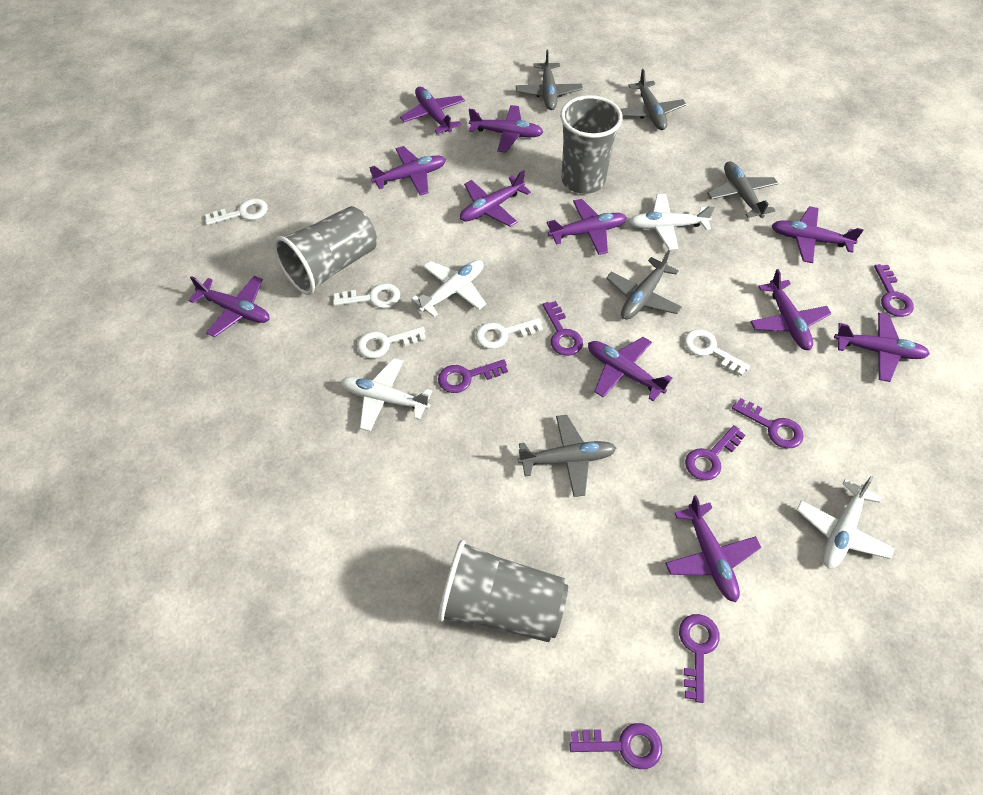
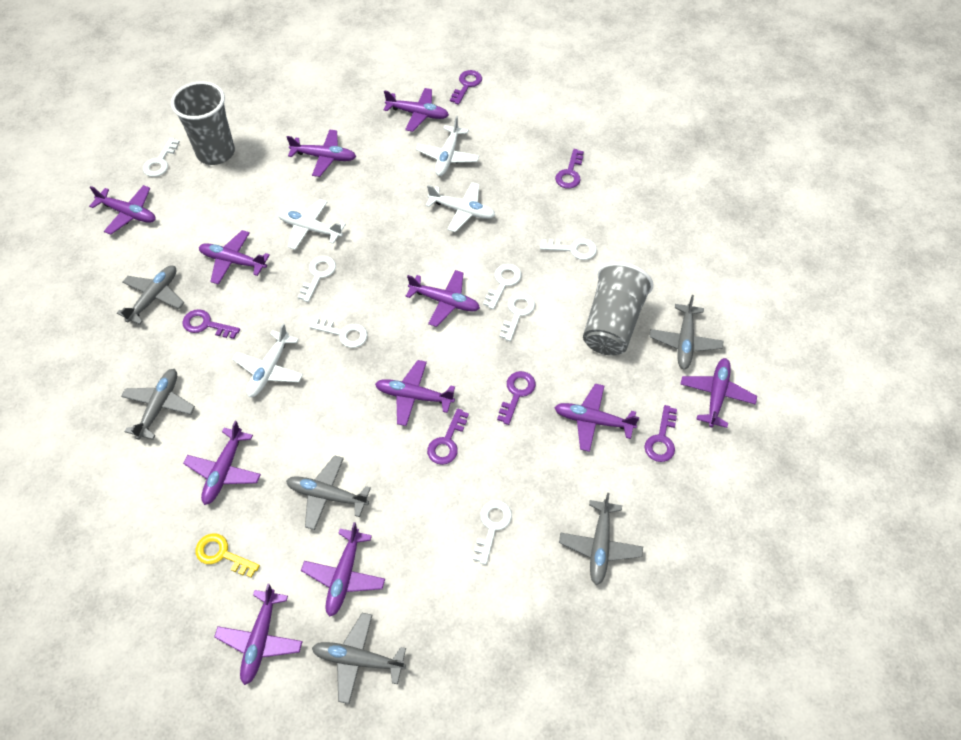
grey cup: 3 -> 2
grey plane: 5 -> 6
purple key: 7 -> 6
white key: 5 -> 7
yellow key: 0 -> 1

